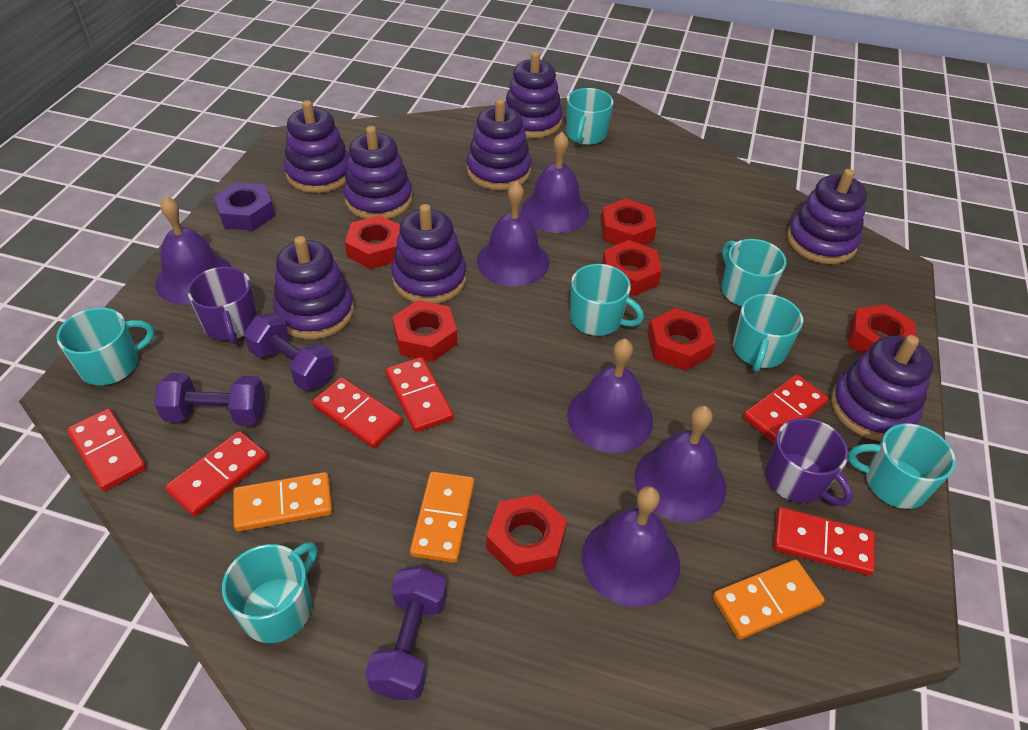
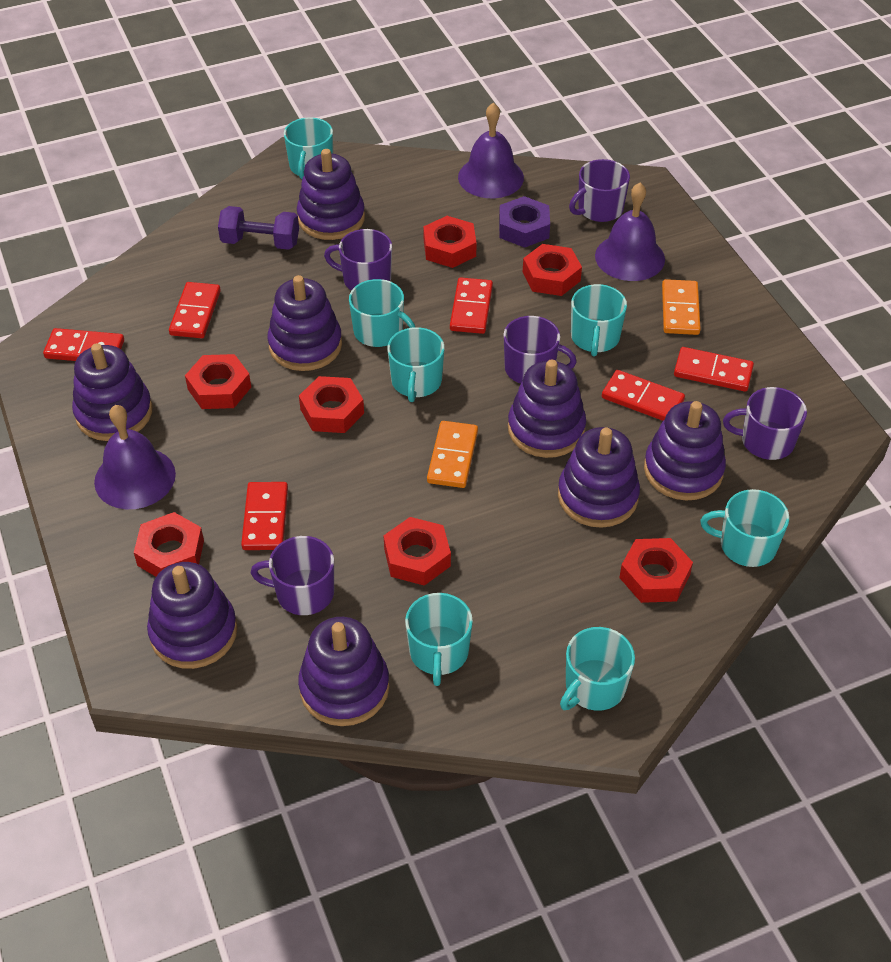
orange domino: 3 -> 2
purple bell: 6 -> 3
purple dumbbell: 3 -> 1
purple mug: 2 -> 5

